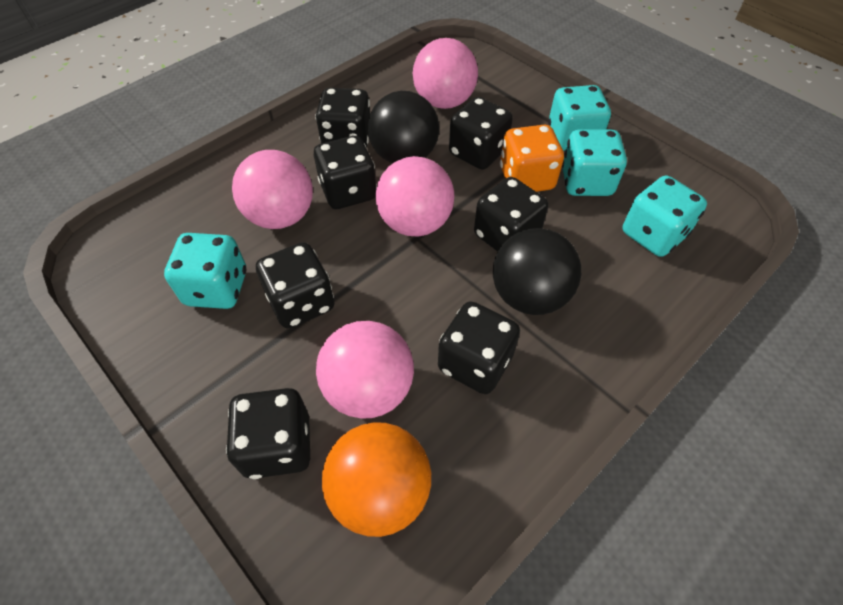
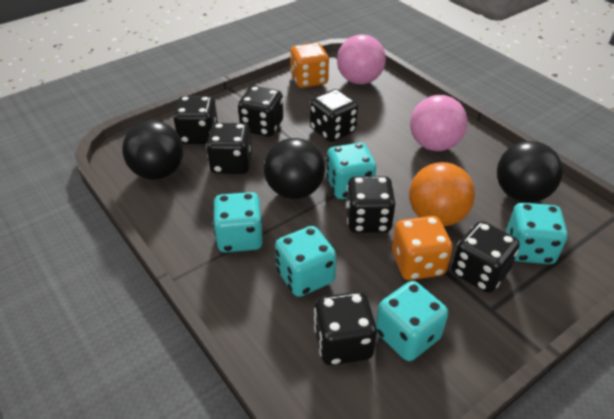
black ball: 2 -> 3
orange dice: 1 -> 2
pink ball: 4 -> 2
turquoise dice: 4 -> 5

